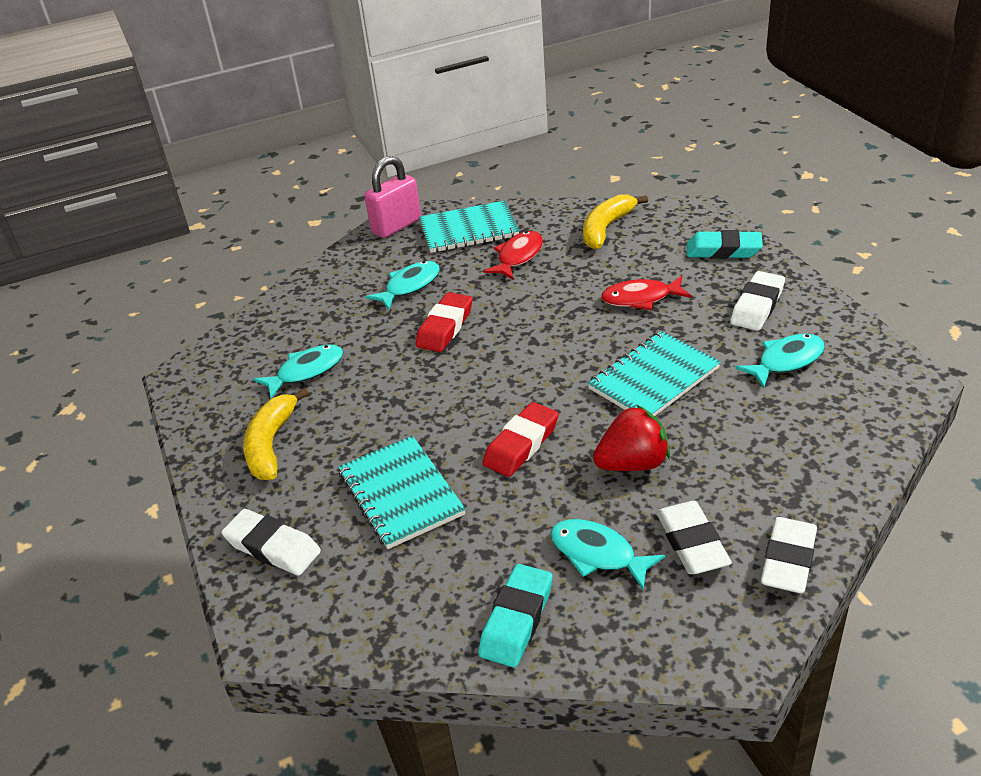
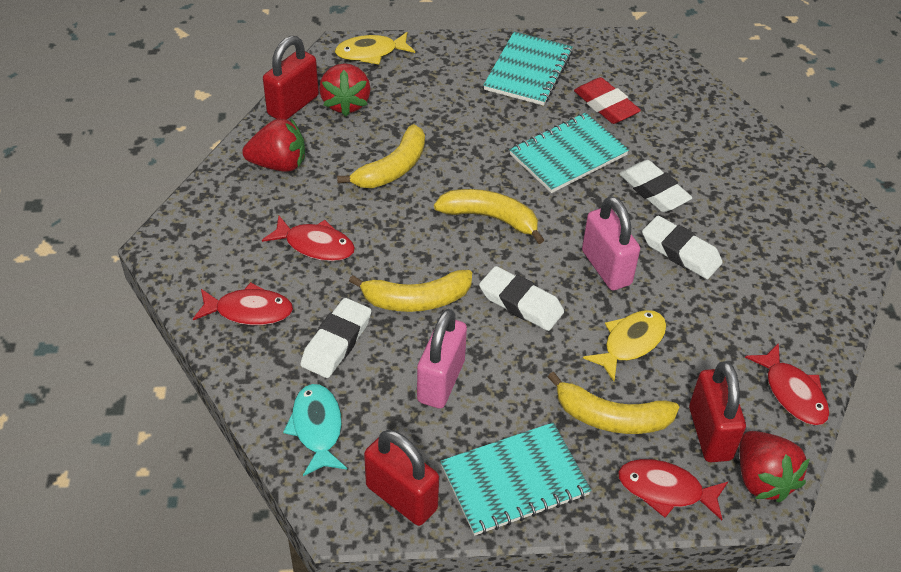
pink padlock: 1 -> 2
red eraser: 2 -> 1
red fish: 2 -> 4
red padlock: 0 -> 3
red strawberry: 1 -> 3
turquoise eraser: 2 -> 0
turquoise fish: 4 -> 1
yellow banana: 2 -> 4
yellow fish: 0 -> 2

